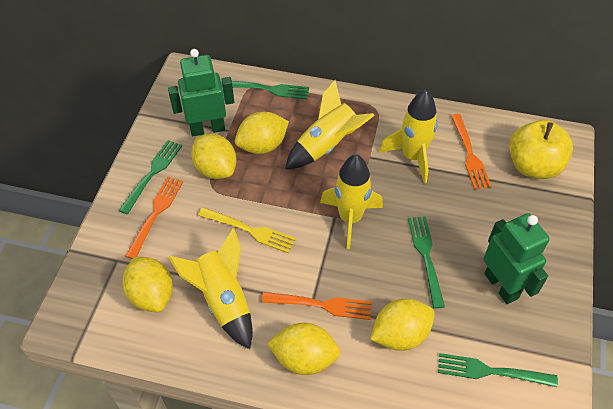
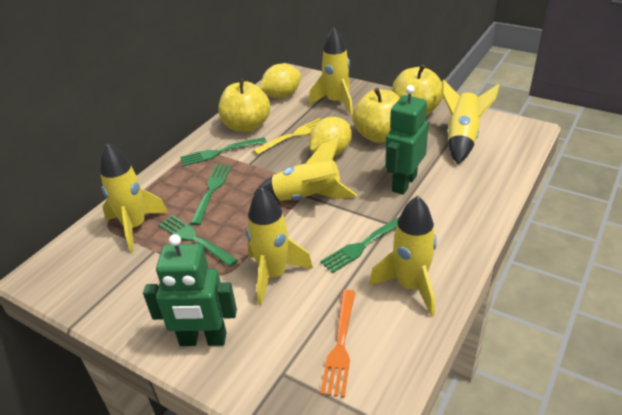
orange fork: 3 -> 1
yellow apple: 1 -> 3
yellow lemon: 5 -> 2
yellow rocket: 4 -> 6

